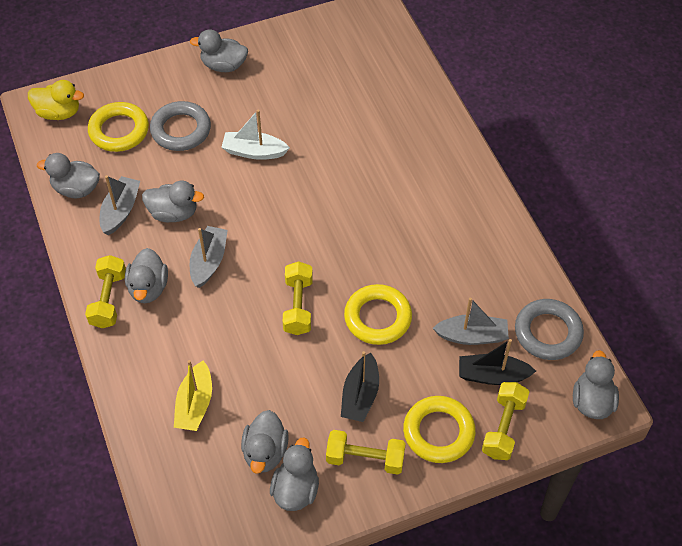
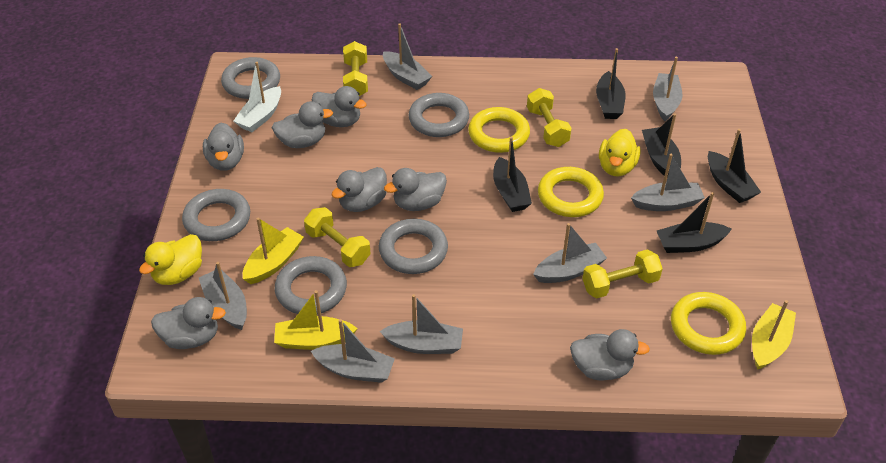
black boat: 2 -> 5
grey boat: 3 -> 7
grey ring: 2 -> 5
yellow boat: 1 -> 3
yellow duck: 1 -> 2

